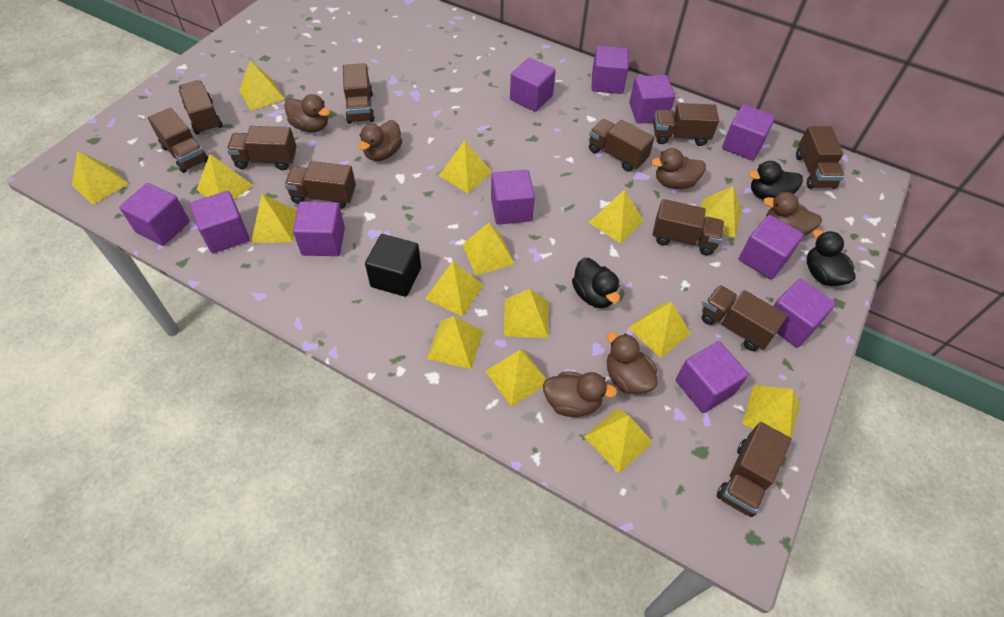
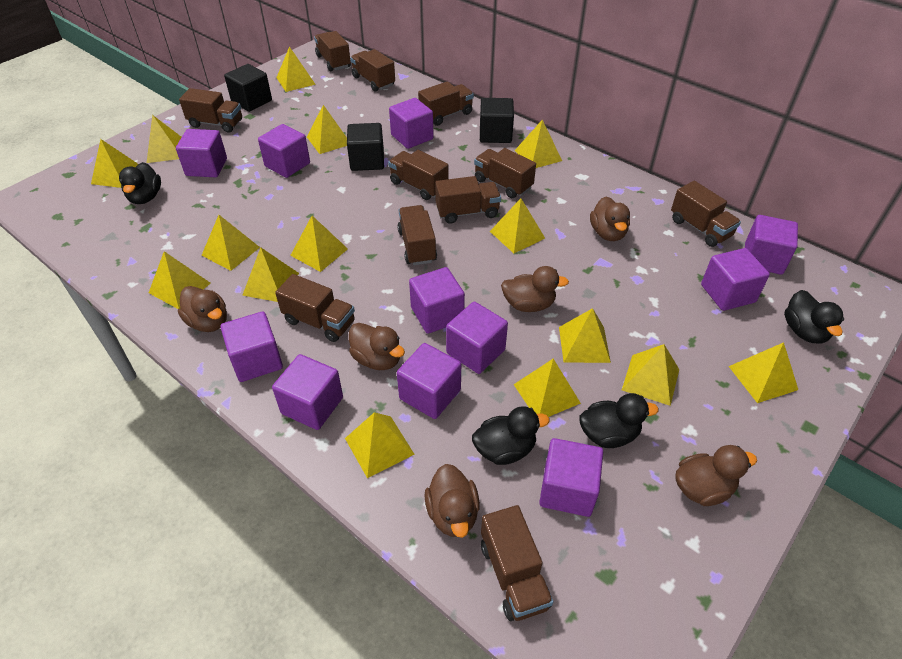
black cube: 1 -> 3
black duck: 3 -> 4

